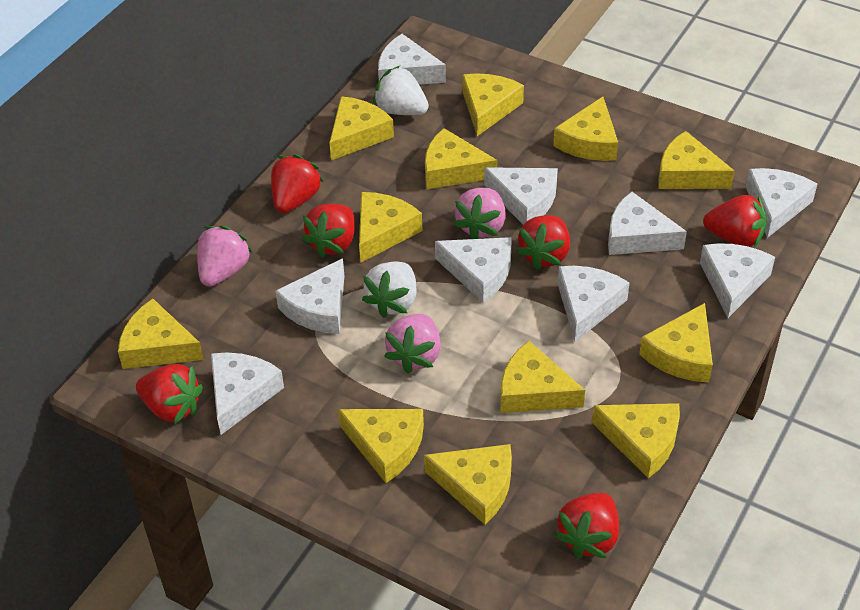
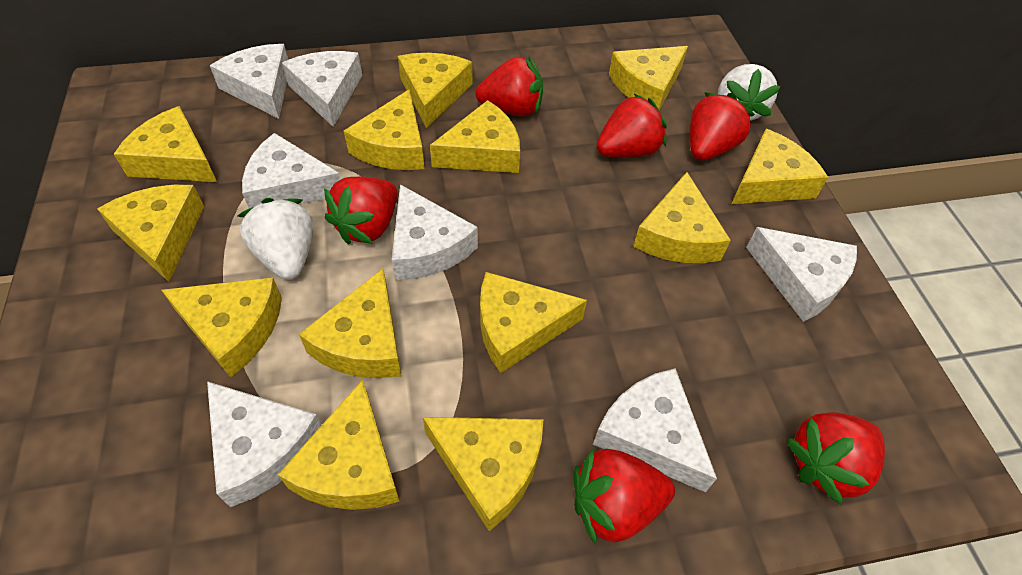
pink strawberry: 3 -> 0
white cheese: 9 -> 7
yellow cheese: 12 -> 13

